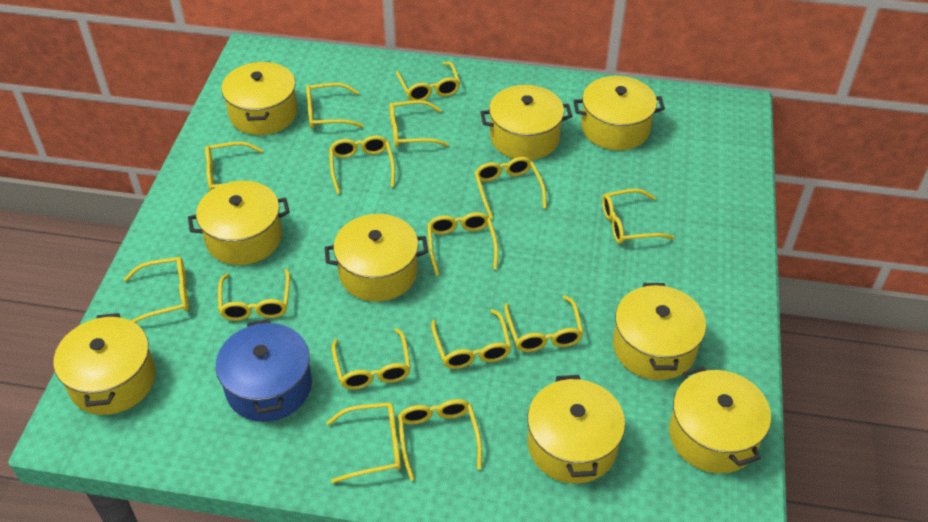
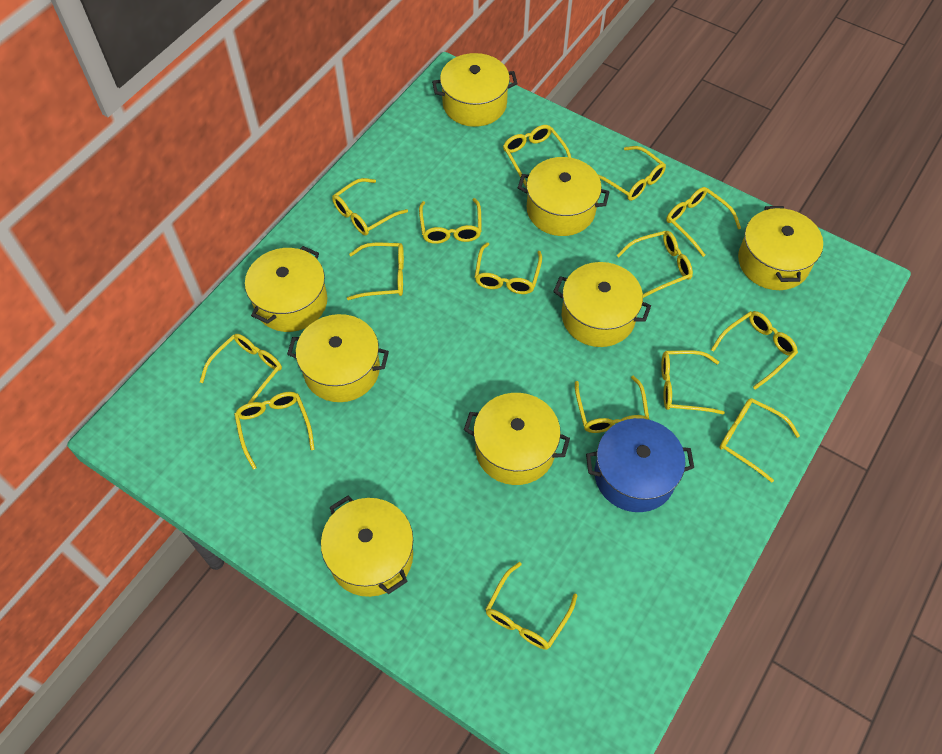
yellow pot: 9 -> 8

